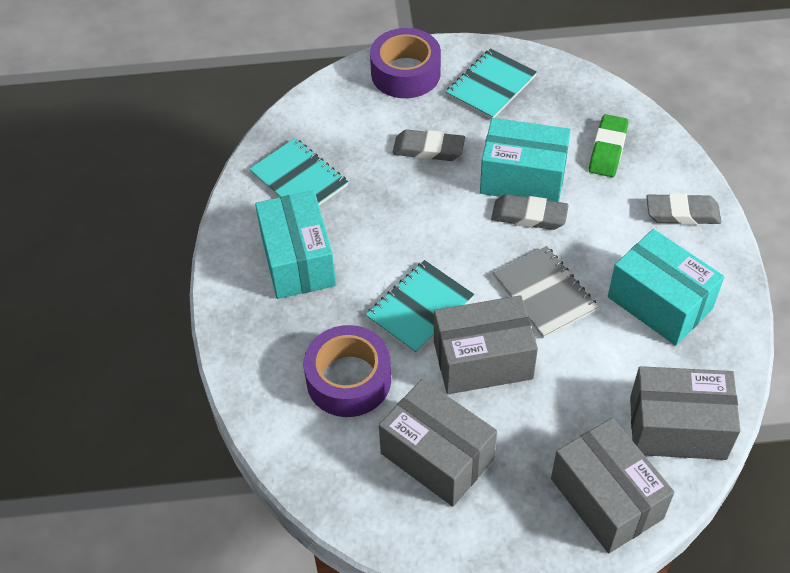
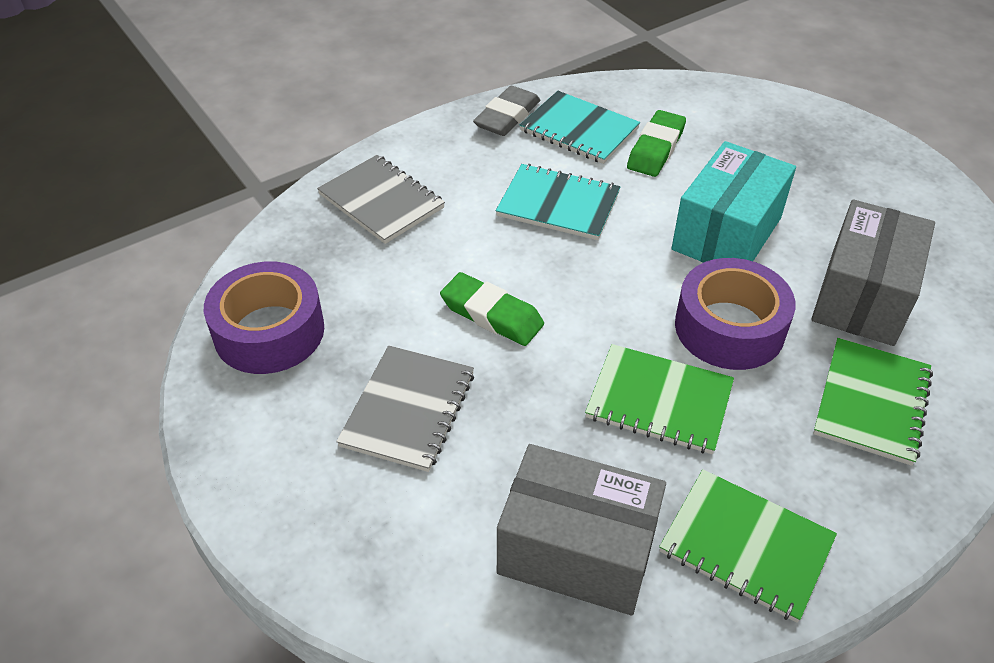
green eraser: 1 -> 2
green notebook: 0 -> 3
grey box: 4 -> 2
grey eraser: 3 -> 1
grey notebook: 1 -> 2
turquoise box: 3 -> 1
turquoise notebook: 3 -> 2

